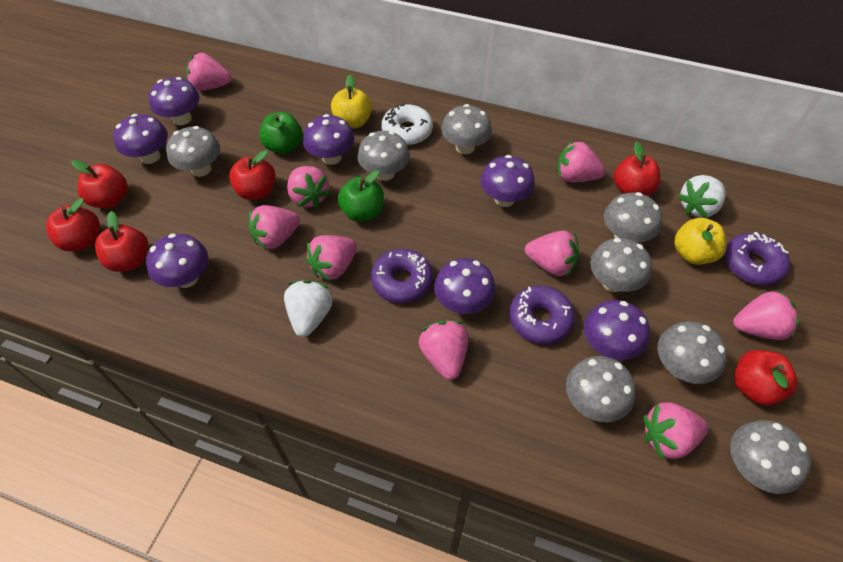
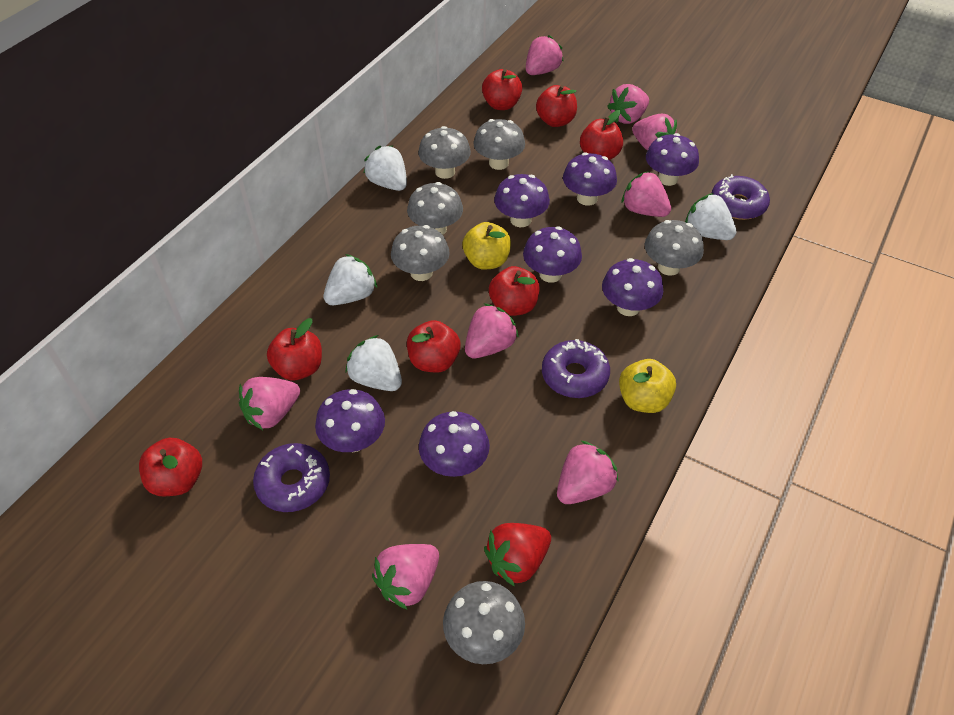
green apple: 2 -> 0
grey mushroom: 8 -> 6
pink strawberry: 9 -> 8
red apple: 6 -> 7
red strawberry: 0 -> 1
white donut: 1 -> 0
white strawberry: 2 -> 4

